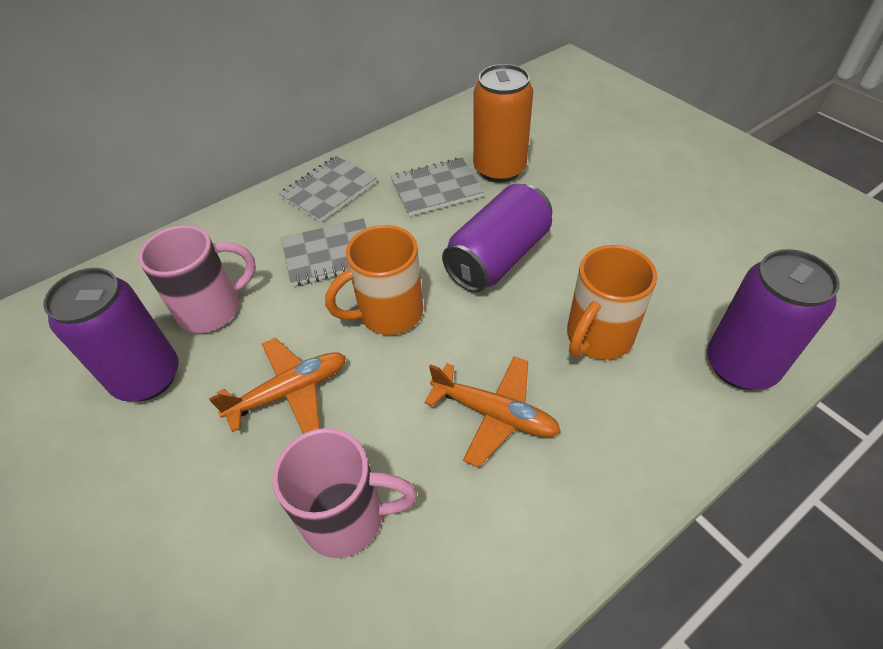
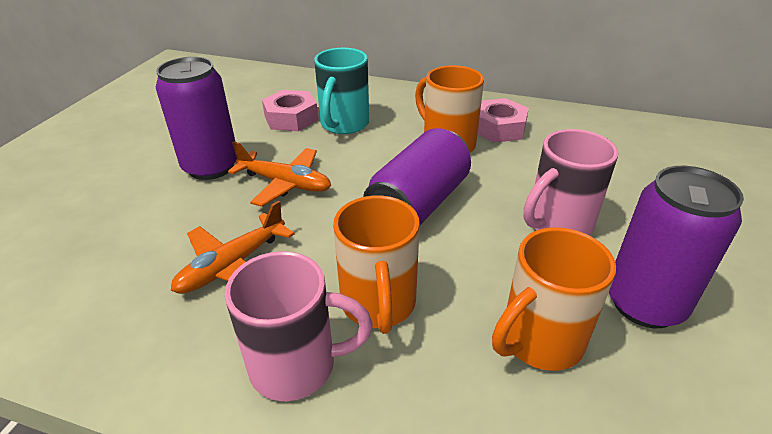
grey notebook: 3 -> 0
orange can: 1 -> 0
orange mug: 2 -> 3
pink nut: 0 -> 2
turquoise mug: 0 -> 1

